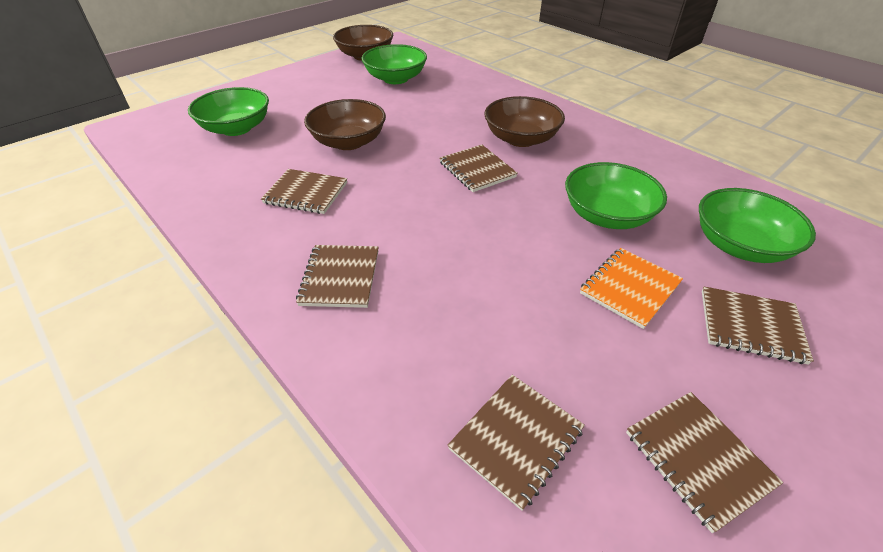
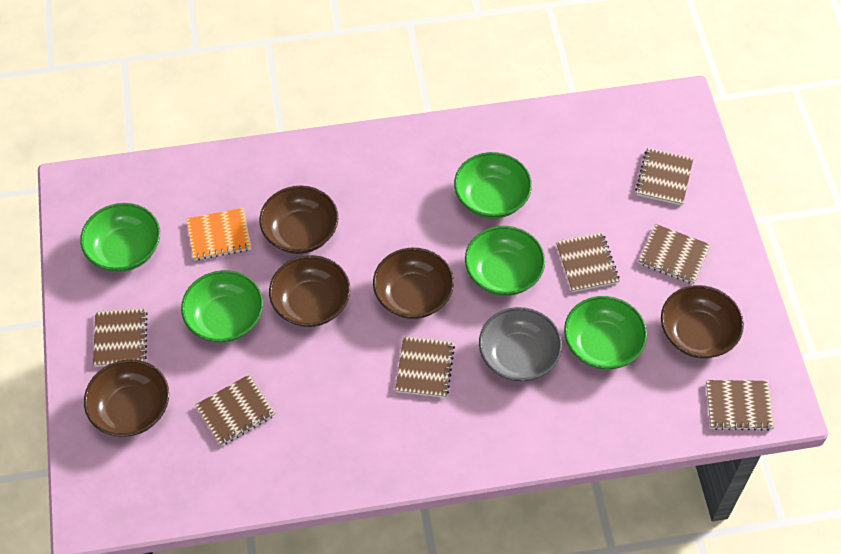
brown bowl: 3 -> 5
brown notebook: 6 -> 7
green bowl: 4 -> 5
grey bowl: 0 -> 1

